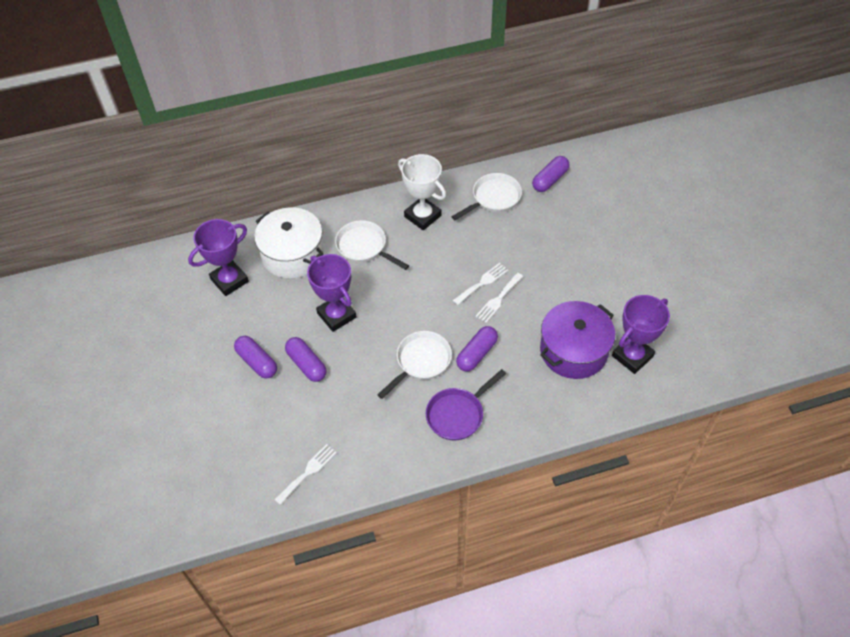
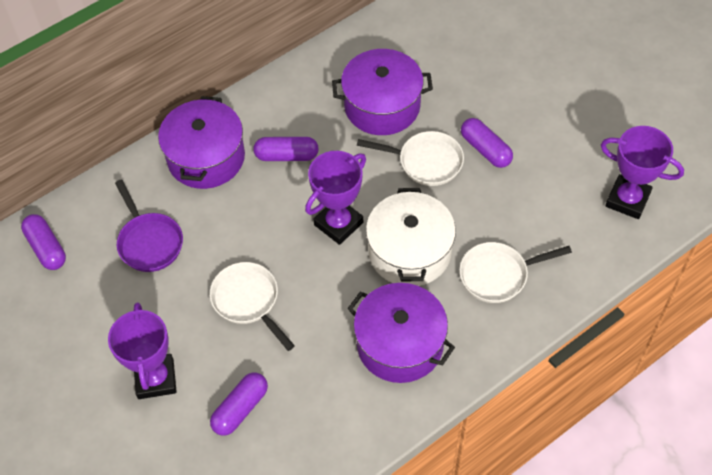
purple pot: 1 -> 3
white fork: 3 -> 0
white trophy: 1 -> 0

